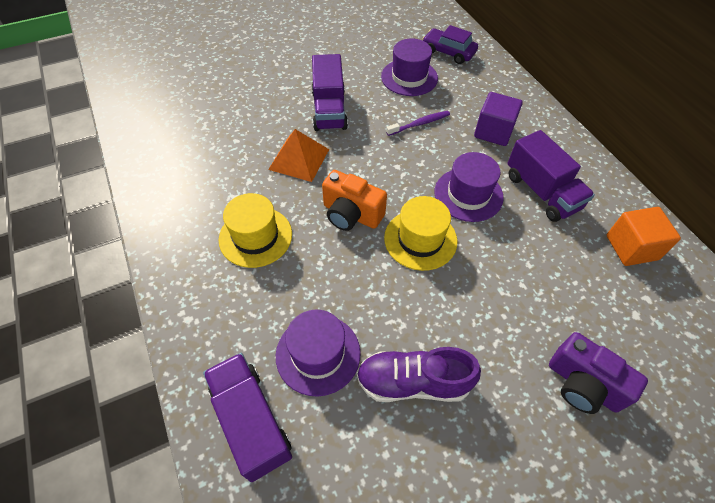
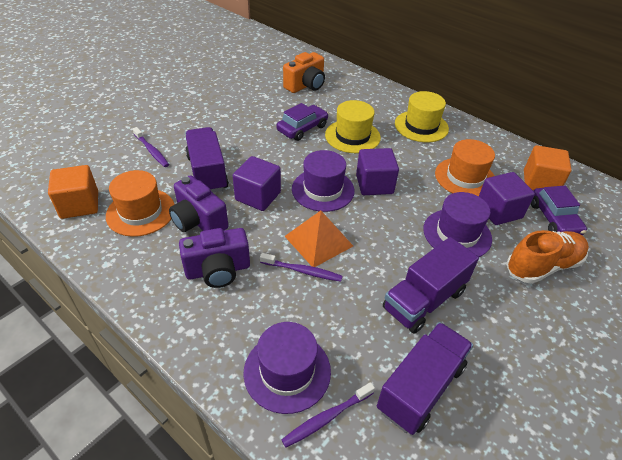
orange cube: 1 -> 2
orange hat: 0 -> 2
orange shoe: 0 -> 1
purple camera: 1 -> 2
purple car: 1 -> 2
purple cube: 1 -> 3
purple shoe: 1 -> 0
purple toothbrush: 1 -> 3

